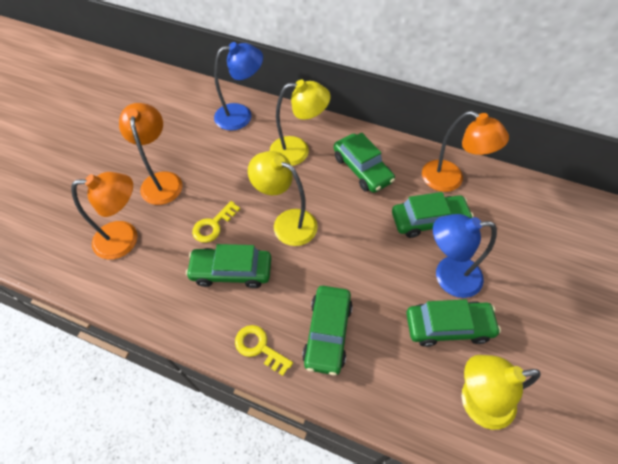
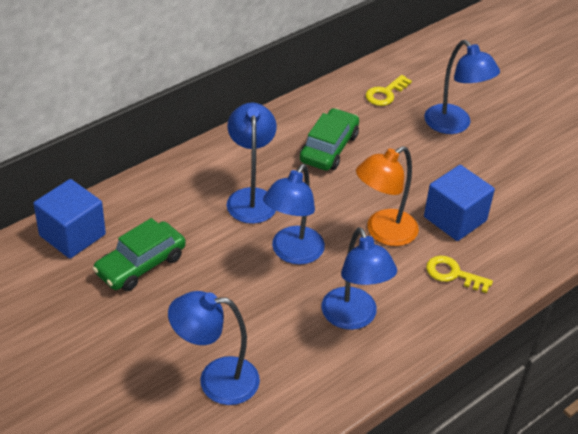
blue cube: 0 -> 2
blue lamp: 2 -> 5
green car: 5 -> 2
orange lamp: 3 -> 1
yellow lamp: 3 -> 0

